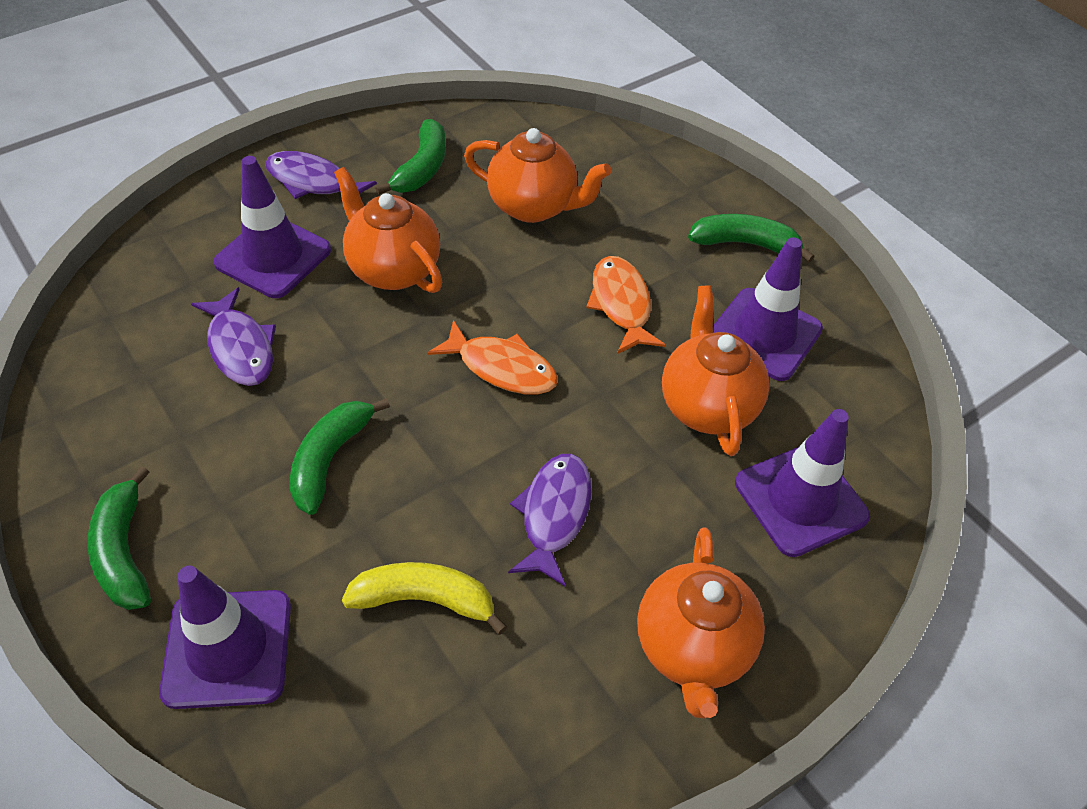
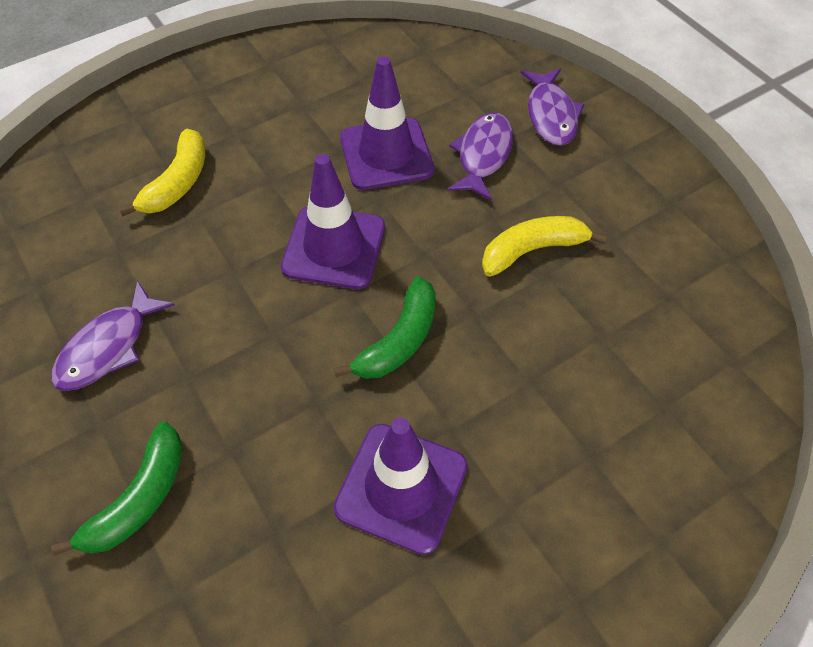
green banana: 4 -> 2
orange fish: 2 -> 0
orange teapot: 4 -> 0
purple traffic cone: 4 -> 3
yellow banana: 1 -> 2

